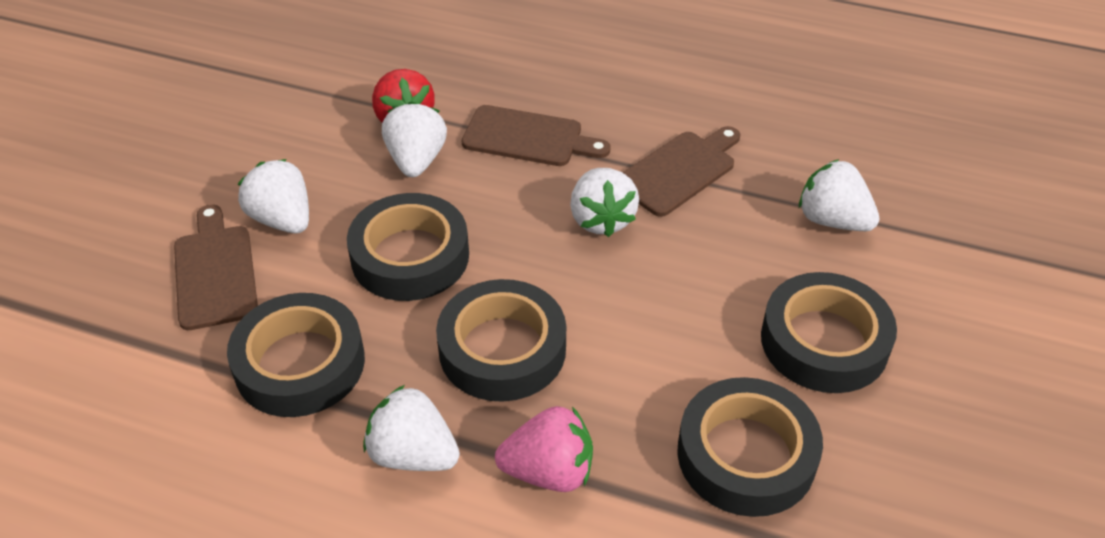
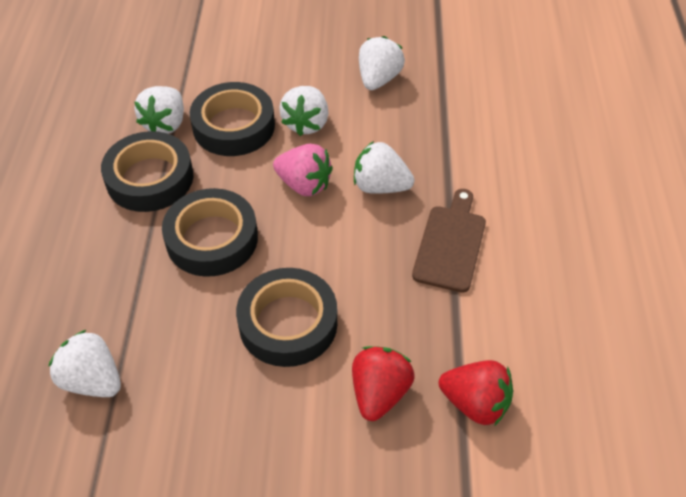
black tape: 5 -> 4
brown cutting board: 3 -> 1
red strawberry: 1 -> 2

